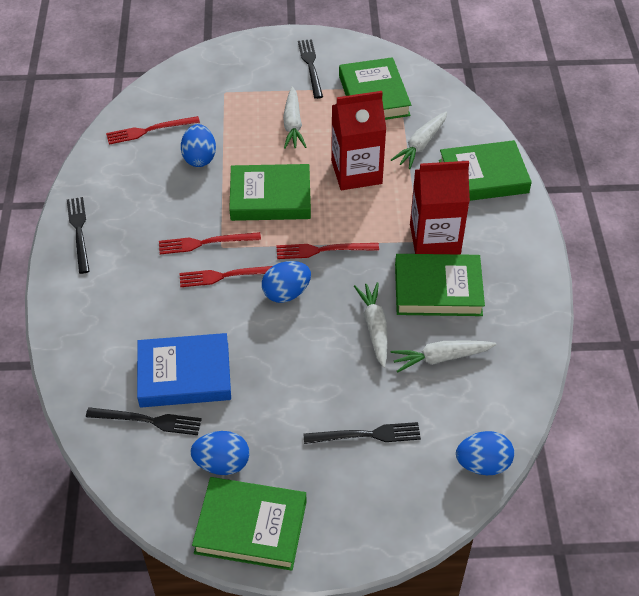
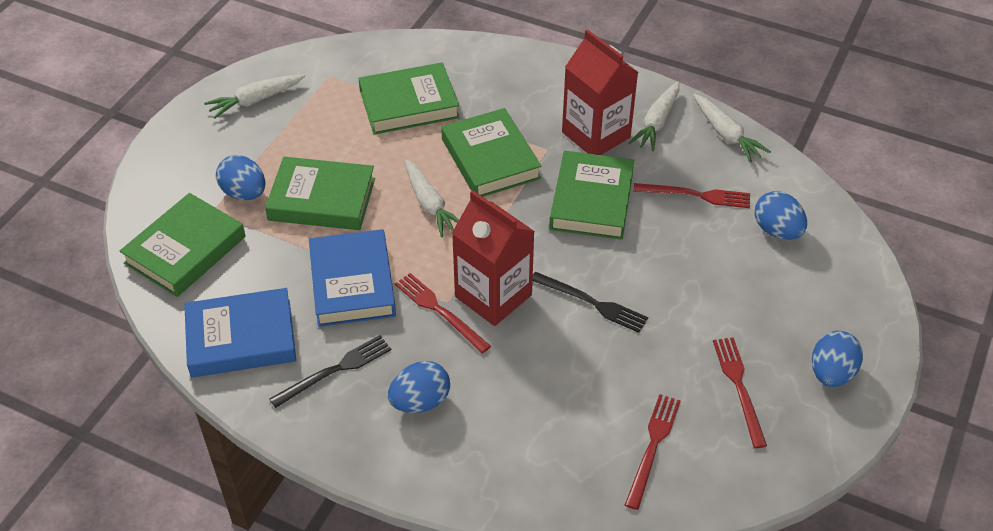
black fork: 4 -> 2
blue book: 1 -> 2

